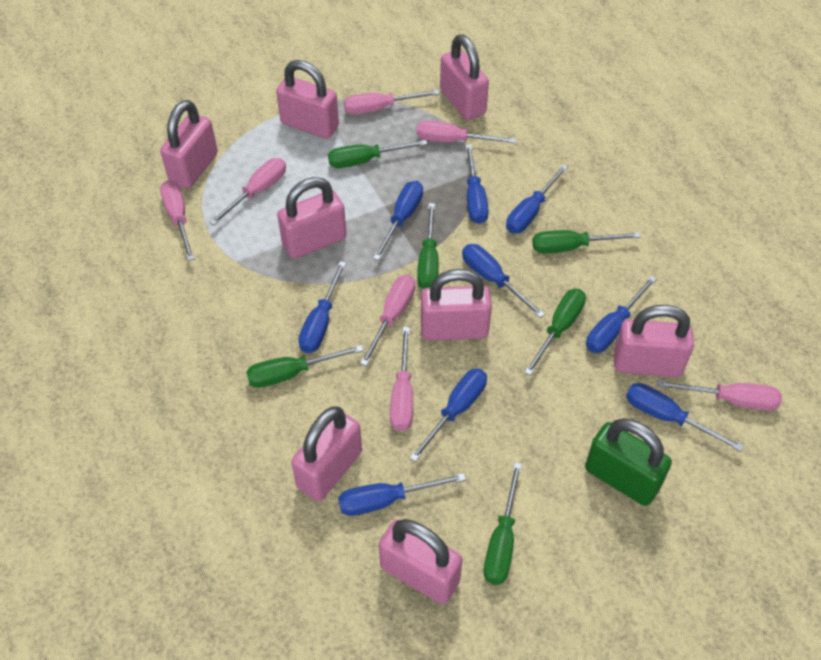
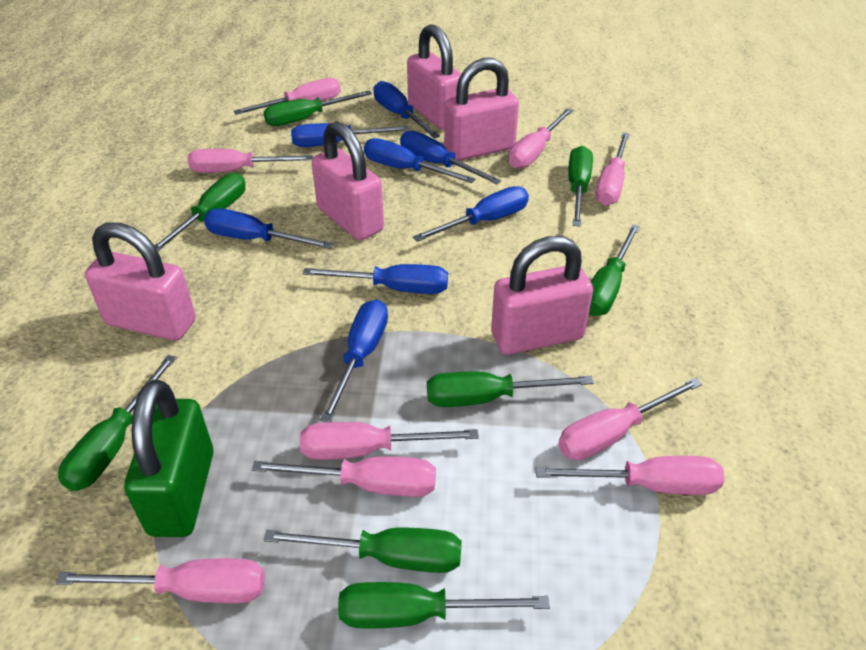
blue screwdriver: 9 -> 8
green screwdriver: 6 -> 8
pink padlock: 8 -> 5
pink screwdriver: 7 -> 9

